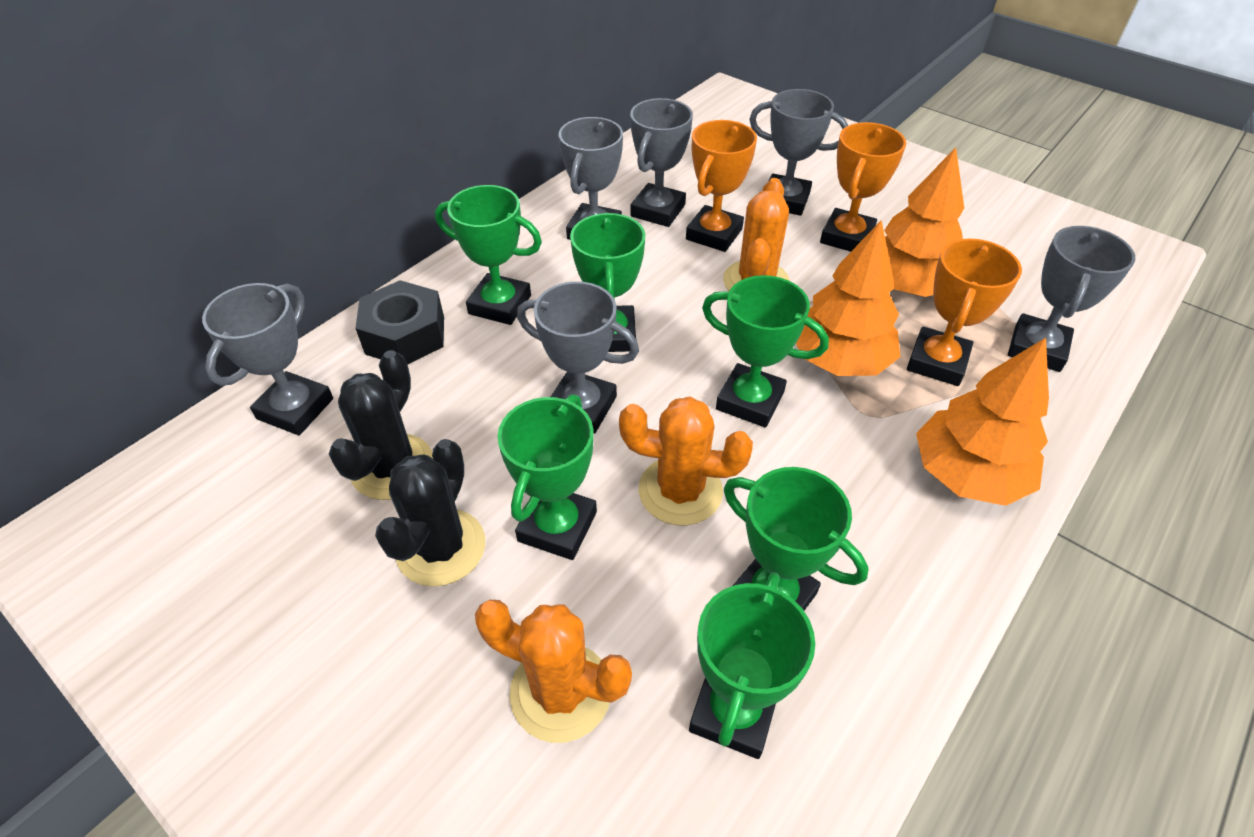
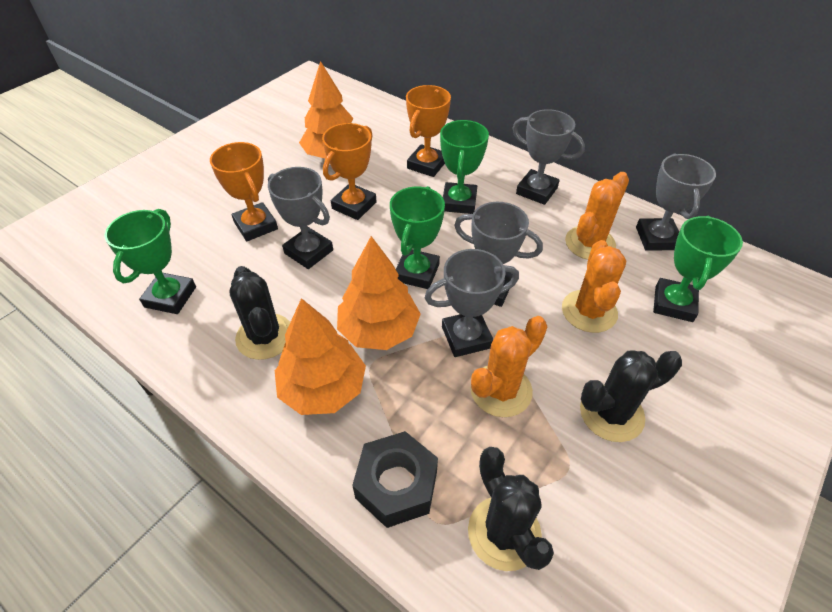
black cactus: 2 -> 3
green trophy: 6 -> 4
grey trophy: 6 -> 5

